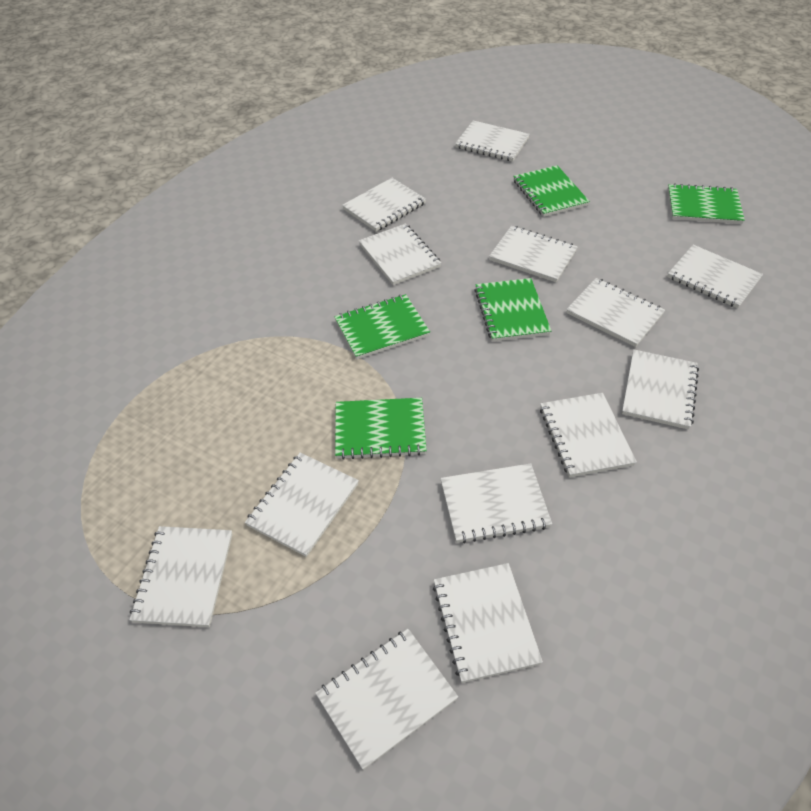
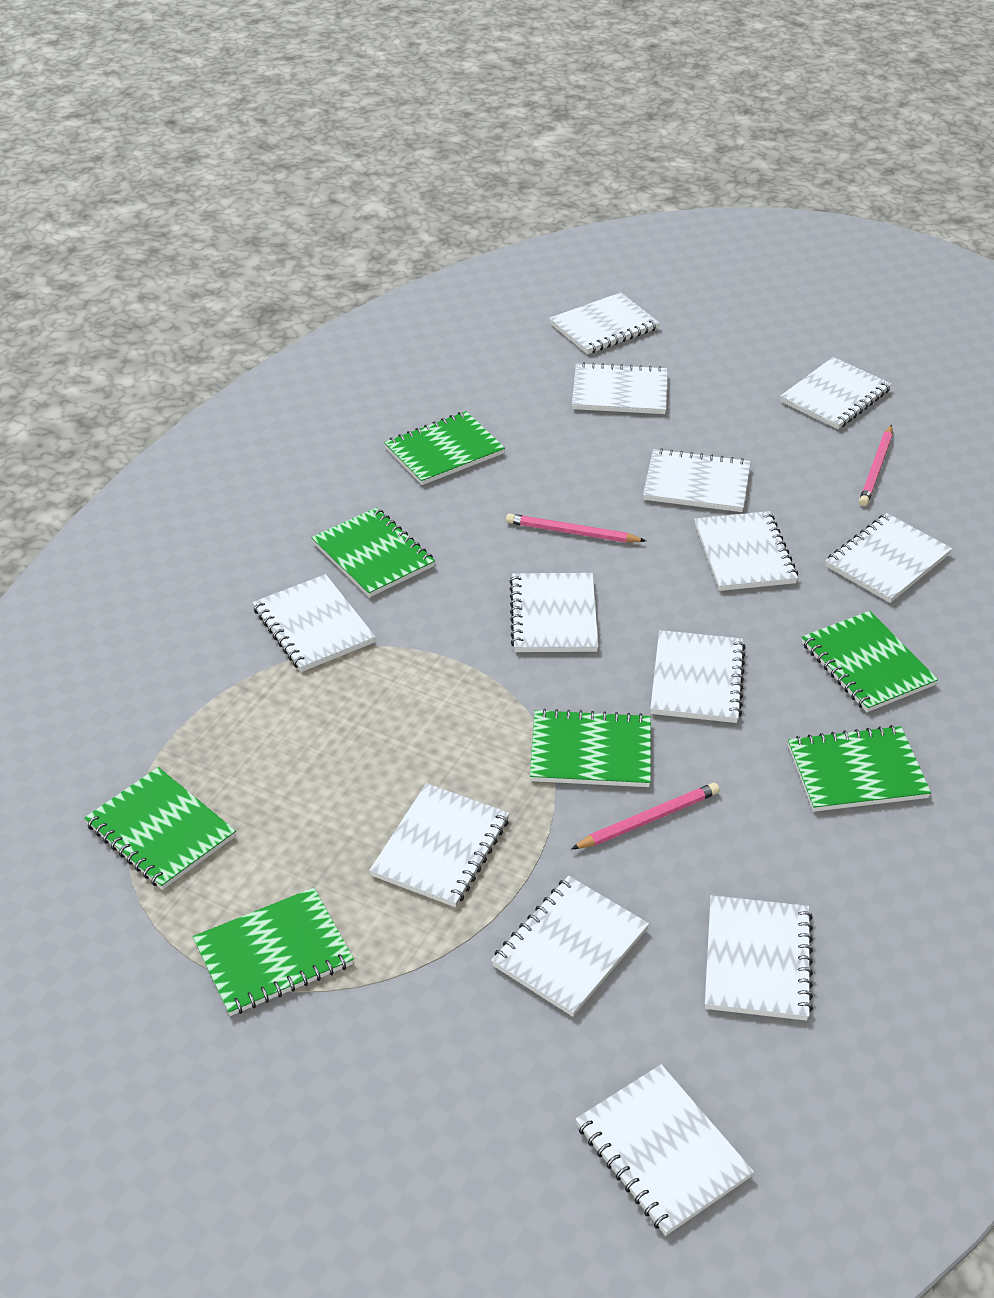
green notebook: 5 -> 7
pink pencil: 0 -> 3

